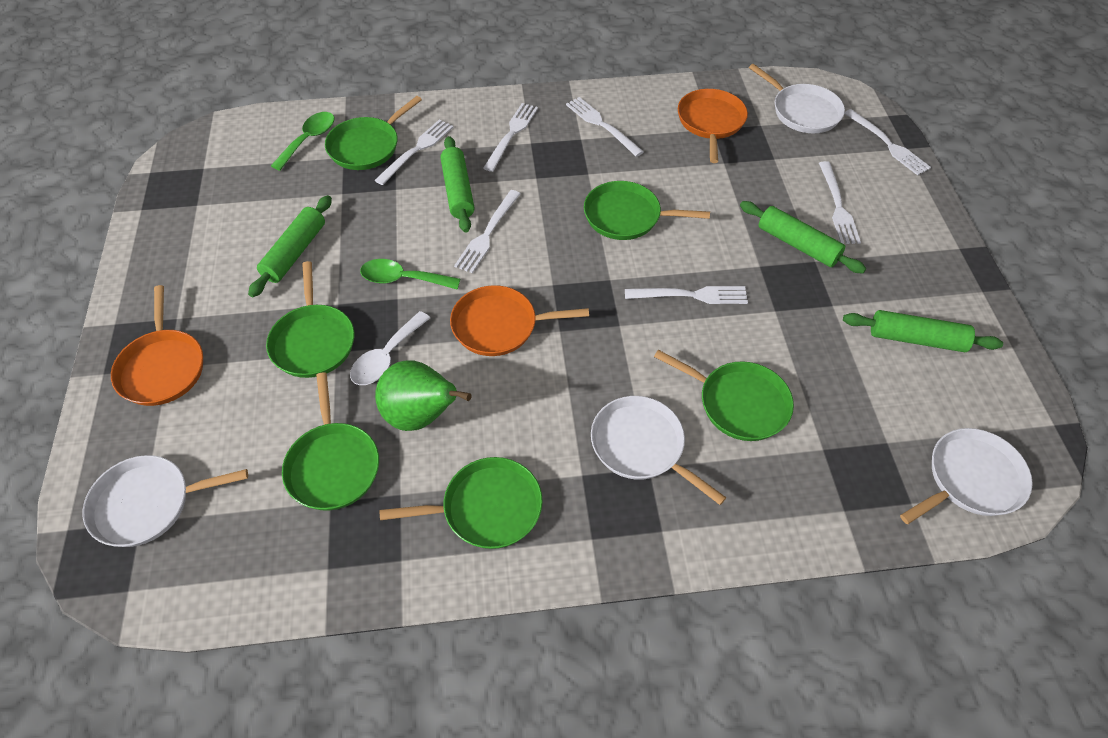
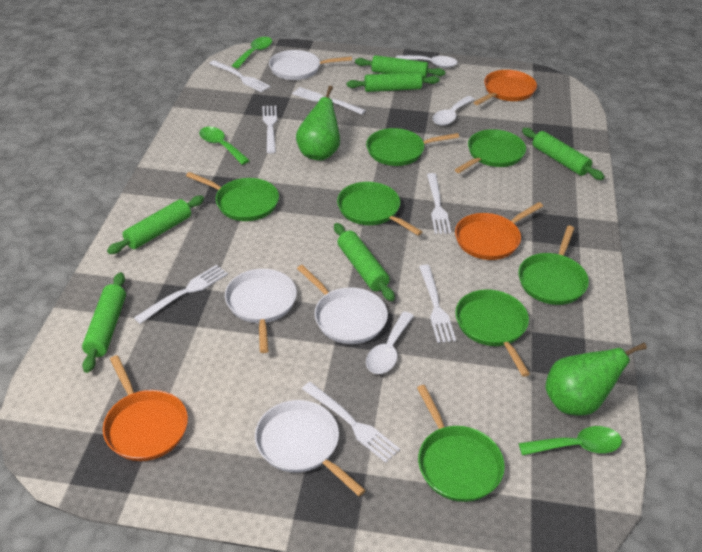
green pan: 6 -> 7
green pear: 1 -> 2
green rolling pin: 4 -> 6
green spoon: 2 -> 3
white spoon: 1 -> 3

